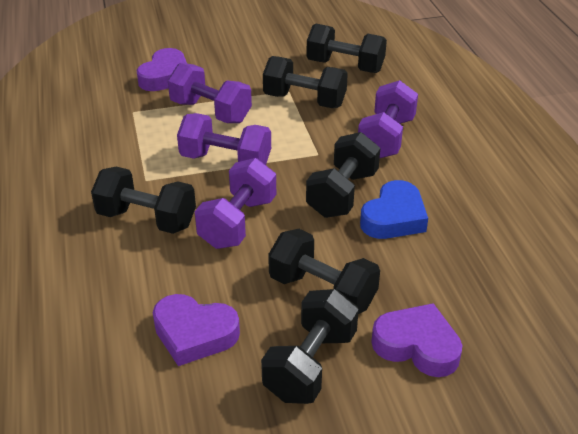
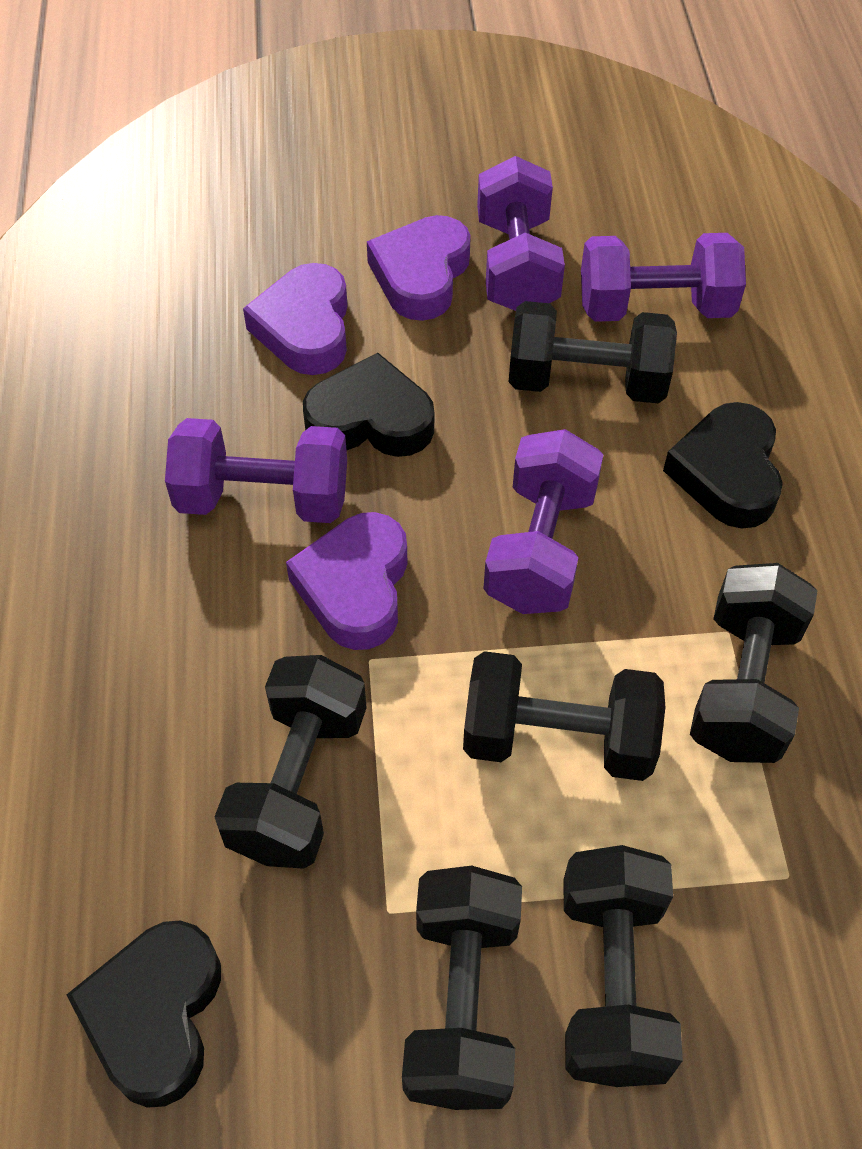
black heart: 0 -> 3
blue heart: 1 -> 0

